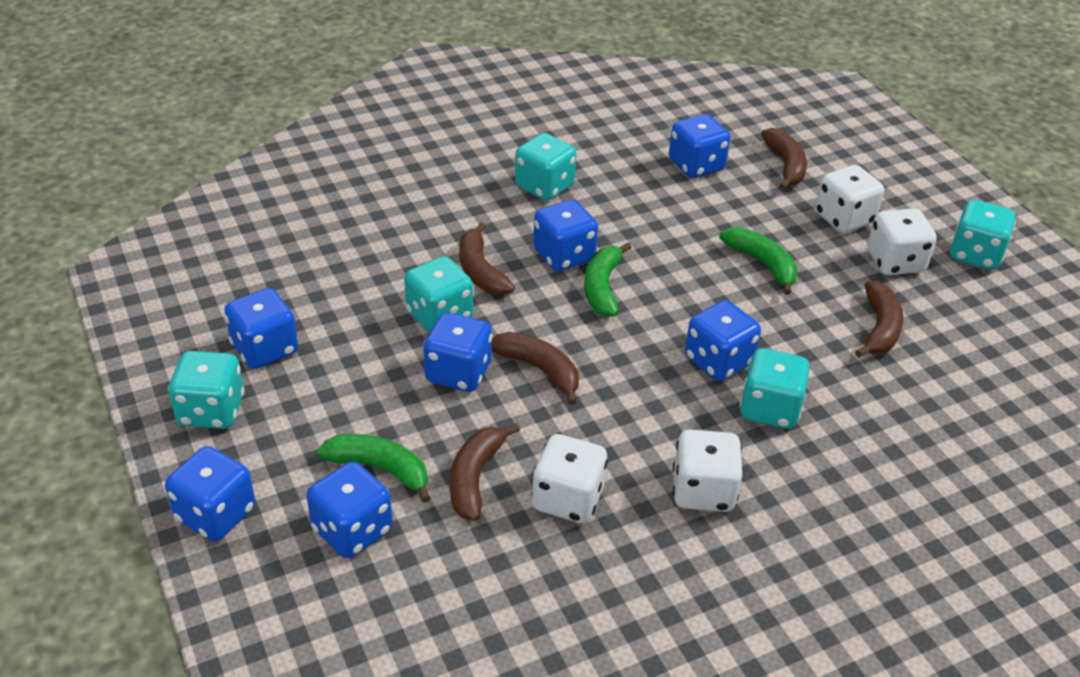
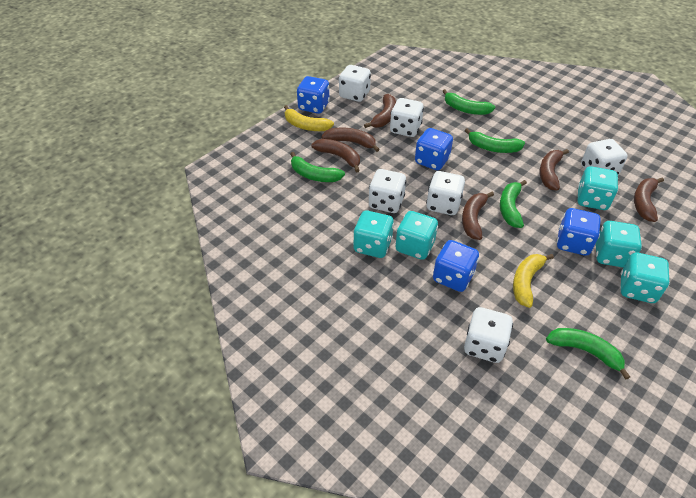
blue dice: 7 -> 4
brown banana: 5 -> 6
green banana: 3 -> 5
white dice: 4 -> 6
yellow banana: 0 -> 2

